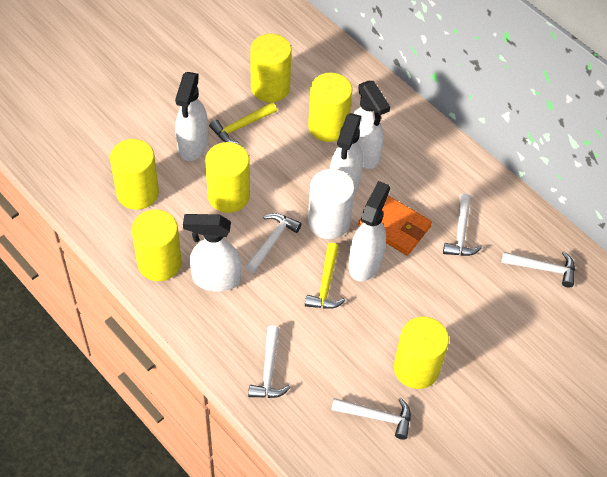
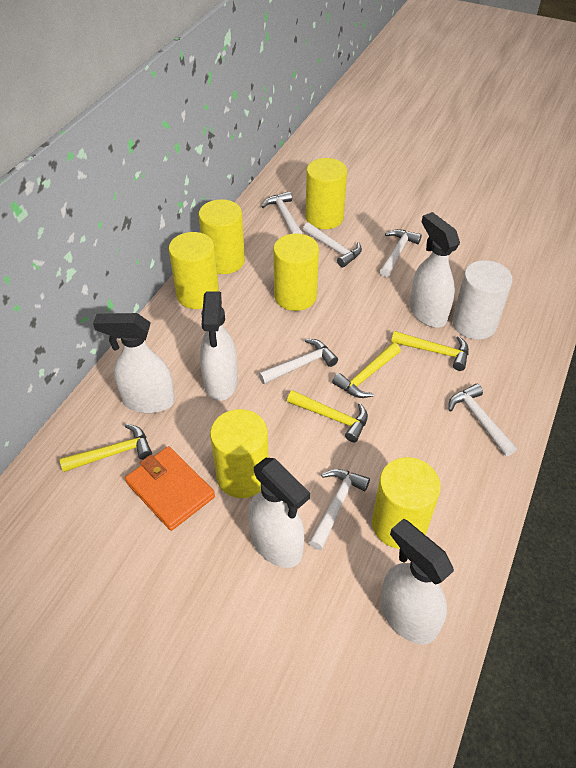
white hammer: 5 -> 6
yellow hammer: 2 -> 4

